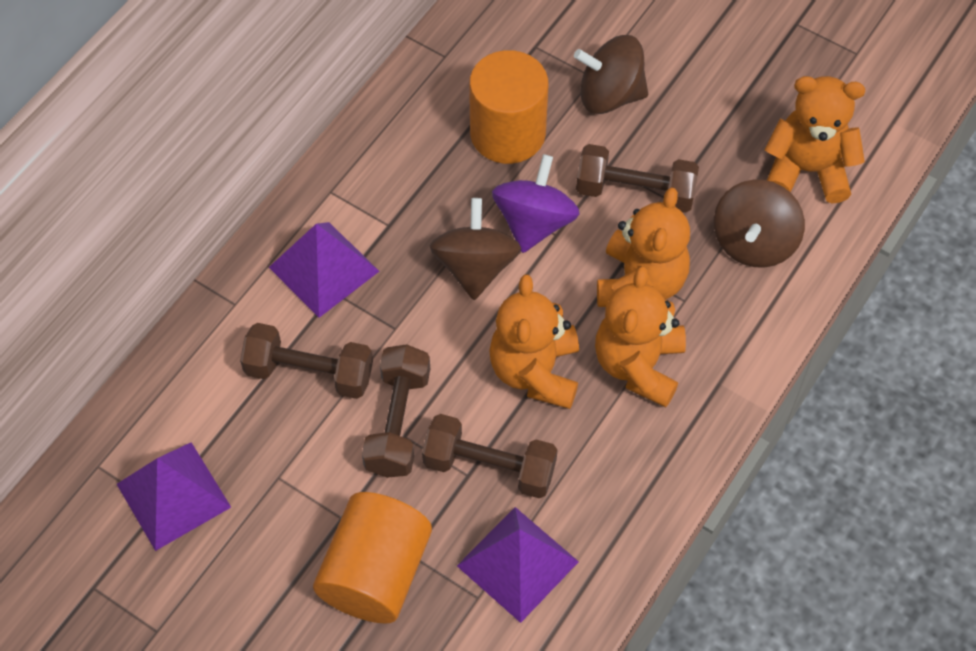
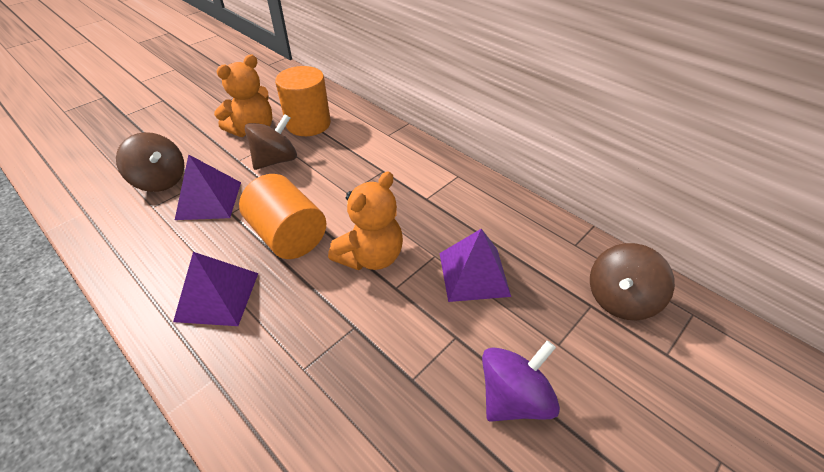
brown dumbbell: 4 -> 0
orange teddy bear: 4 -> 2

